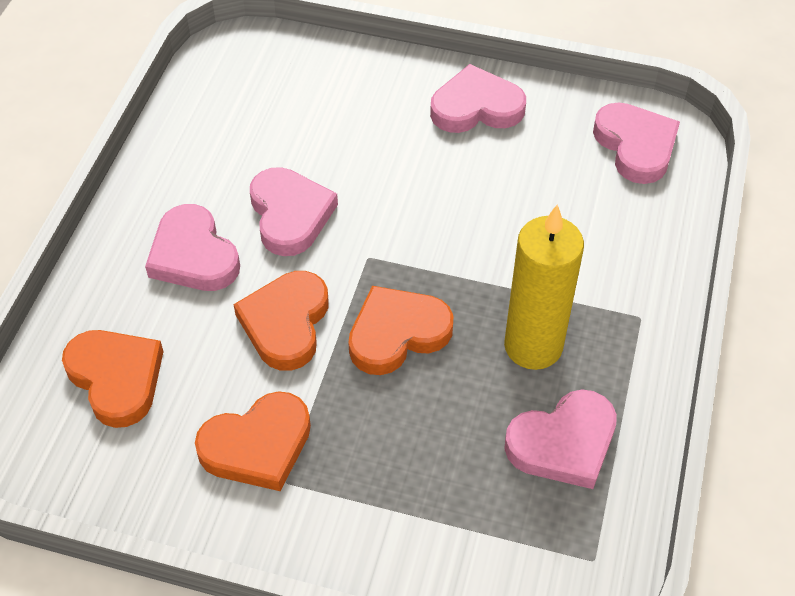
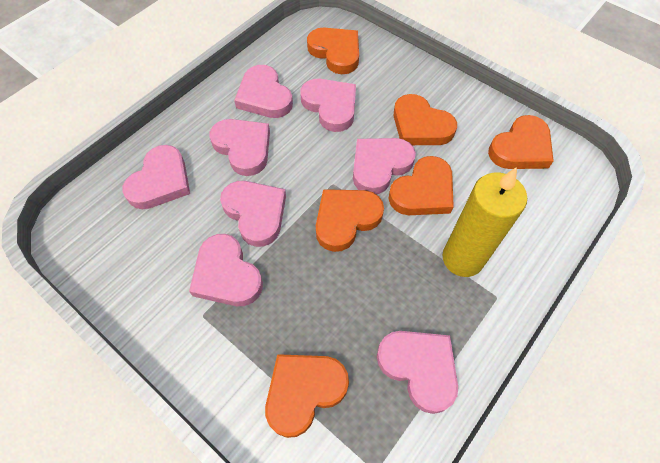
orange heart: 4 -> 6
pink heart: 5 -> 8

